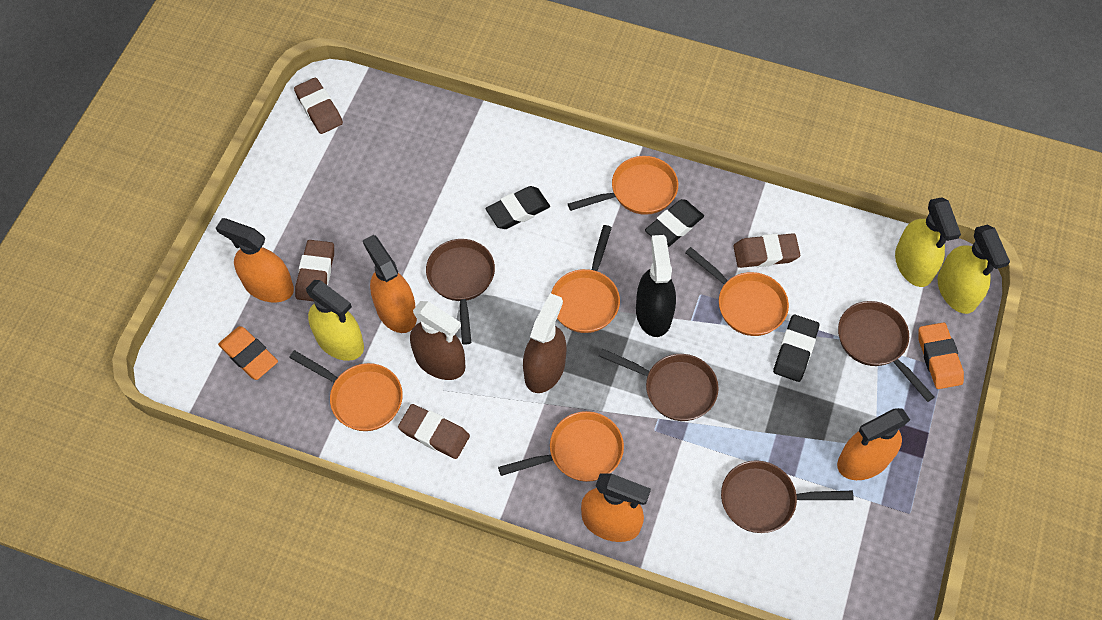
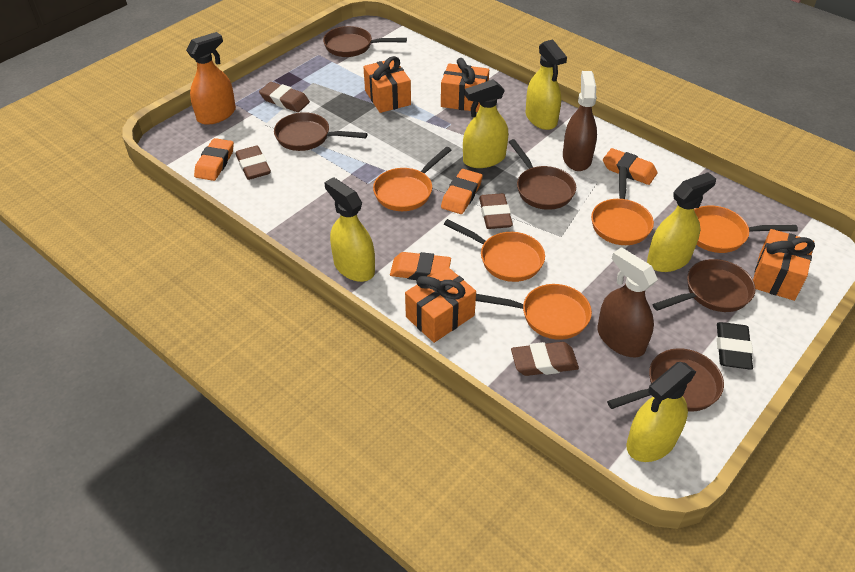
black eraser: 3 -> 1
black spray bottle: 1 -> 0
brown pan: 4 -> 5
orange eraser: 2 -> 4
orange gift: 0 -> 4
orange spray bottle: 4 -> 1
yellow spray bottle: 3 -> 5

